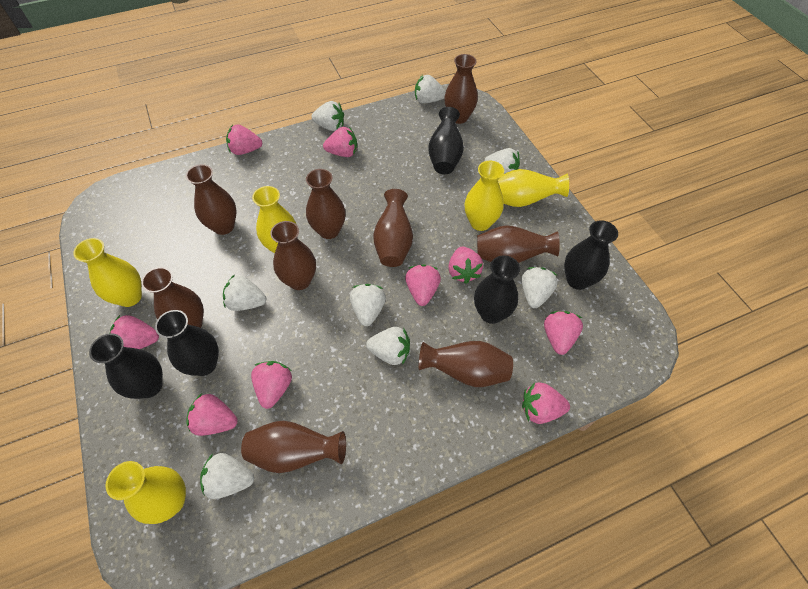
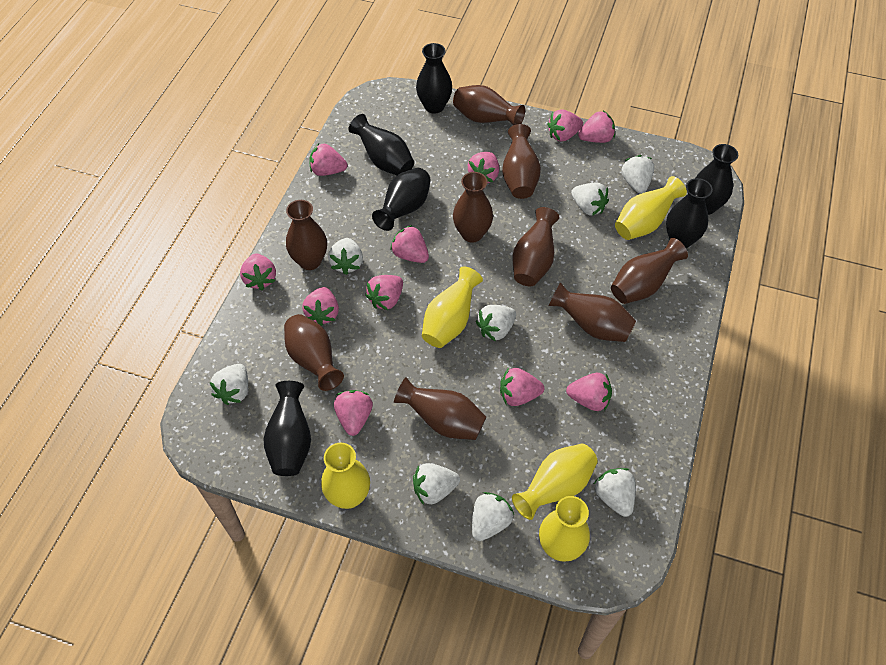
black vase: 5 -> 6
pink strawberry: 9 -> 11

